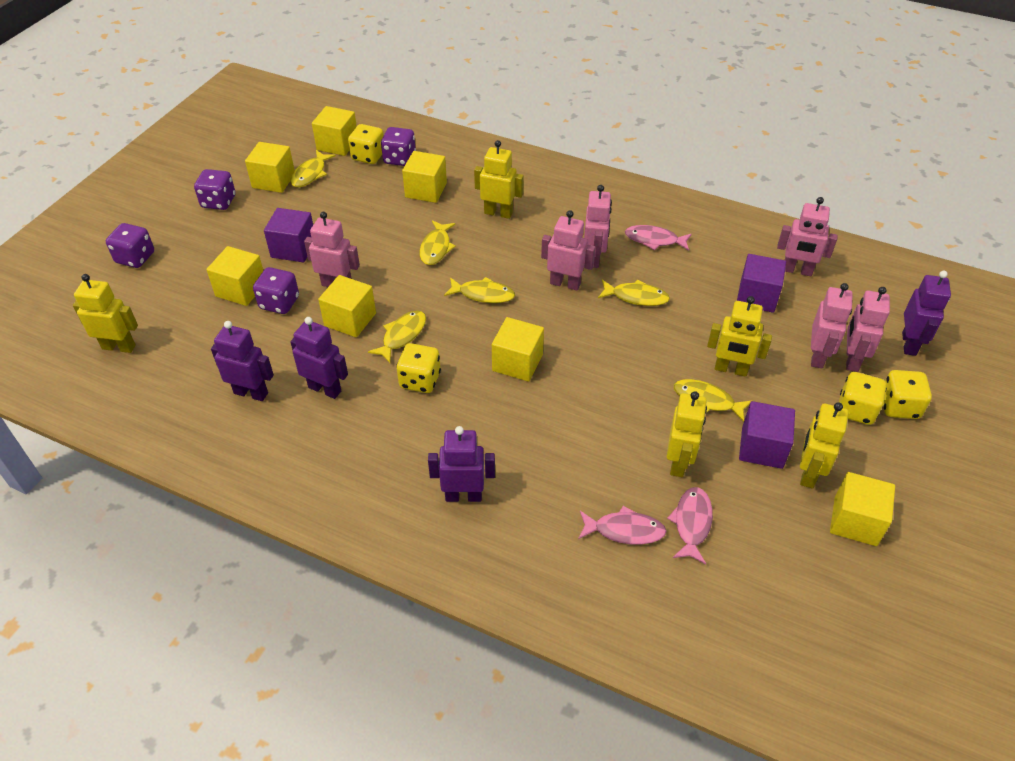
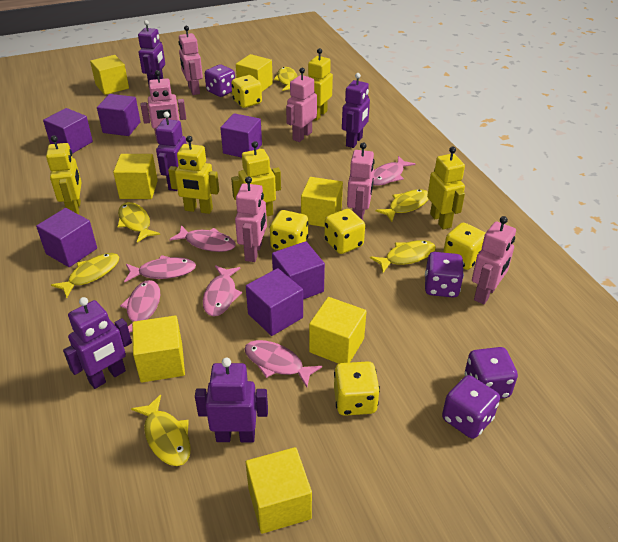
pink fish: 3 -> 6
purple cube: 3 -> 6
purple robot: 4 -> 5
yellow dice: 4 -> 5

